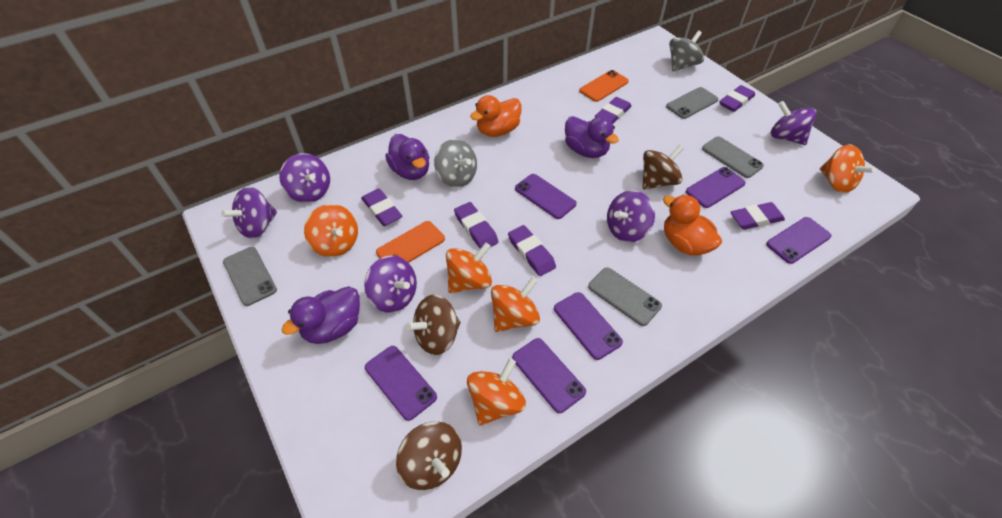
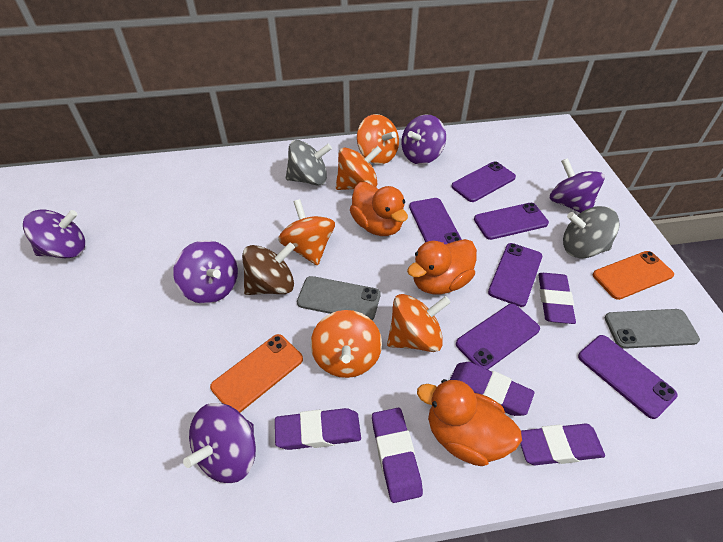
brown spinning top: 3 -> 1
grey phone: 4 -> 2
orange duck: 2 -> 3
purple duck: 3 -> 0
purple eraser: 6 -> 5

